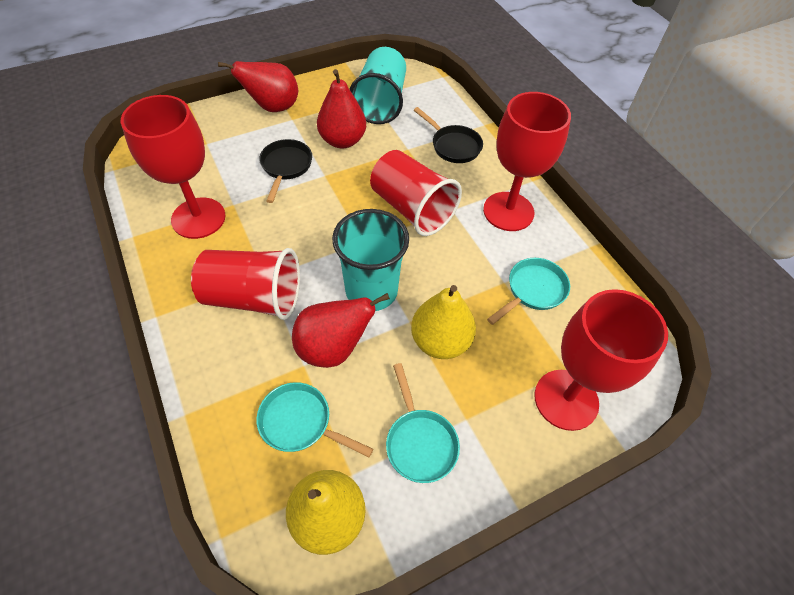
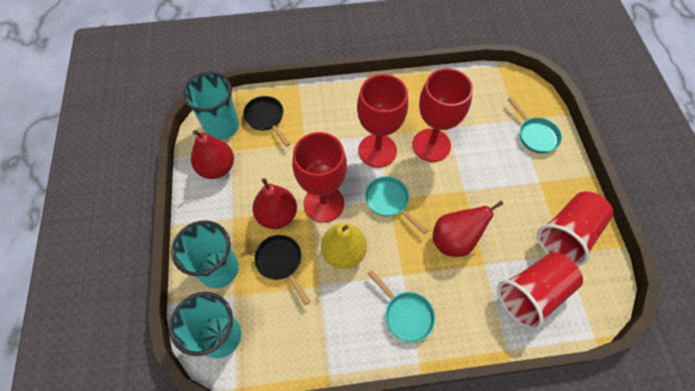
turquoise cup: 2 -> 3
yellow pear: 2 -> 1

